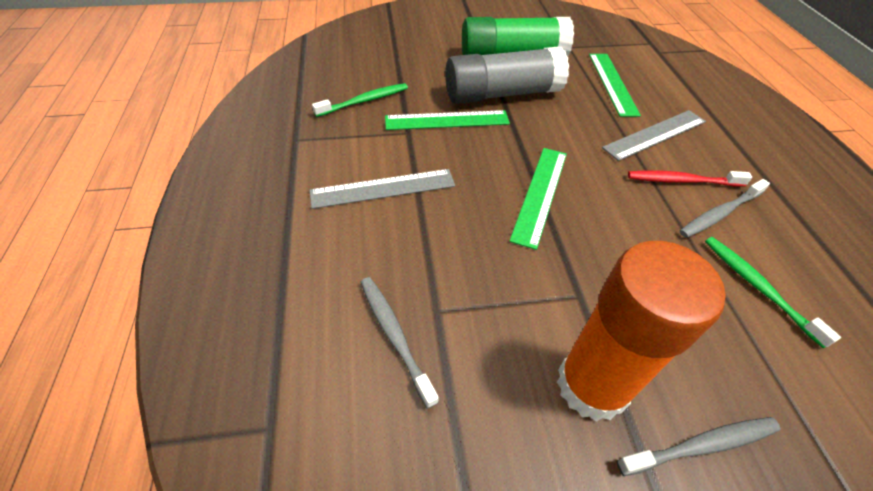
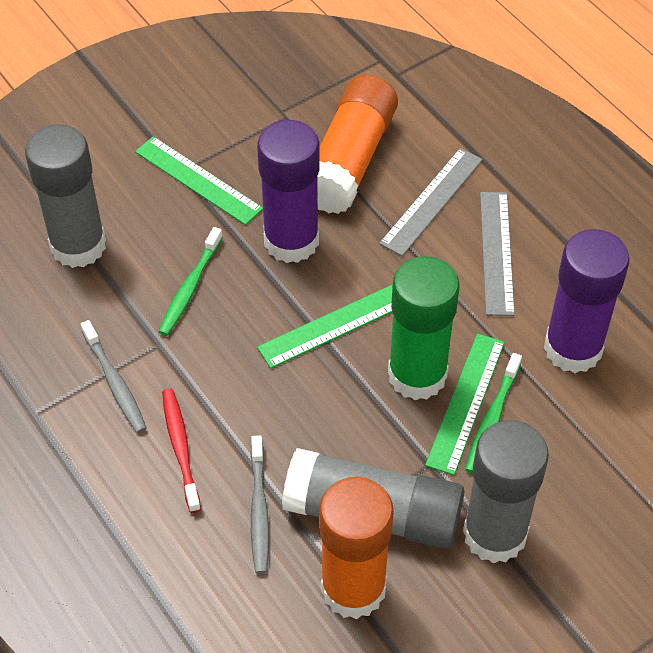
grey glue stick: 1 -> 3
grey toothbrush: 3 -> 2
orange glue stick: 1 -> 2
purple glue stick: 0 -> 2

